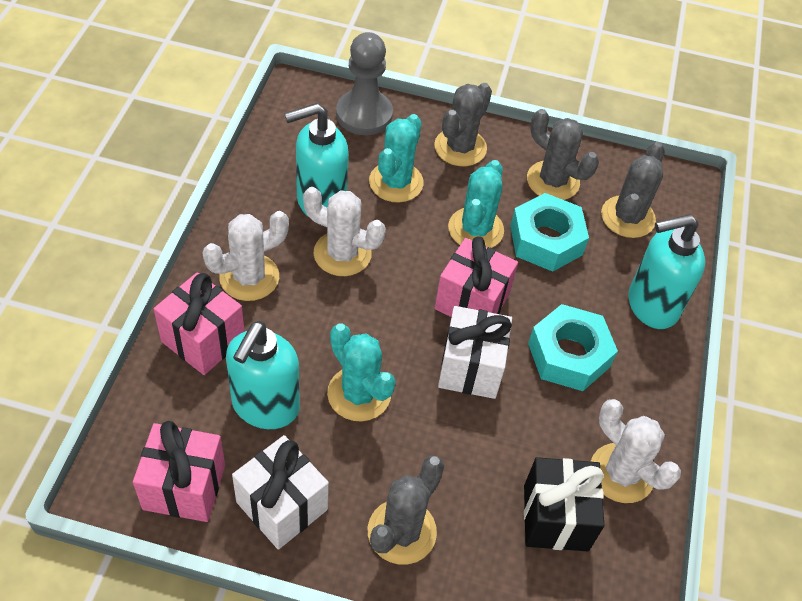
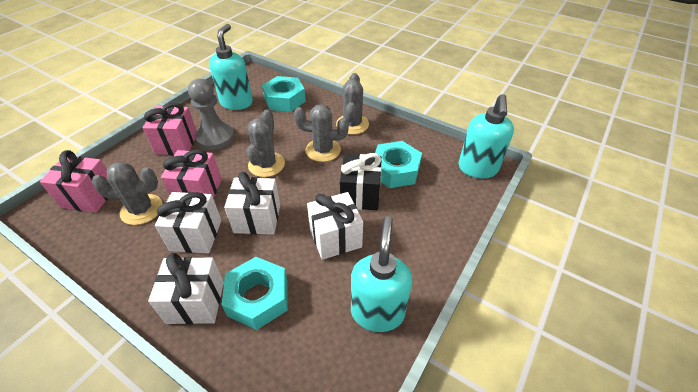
turquoise cactus: 3 -> 0
turquoise nut: 2 -> 3
white cactus: 3 -> 0
white gift: 2 -> 4

